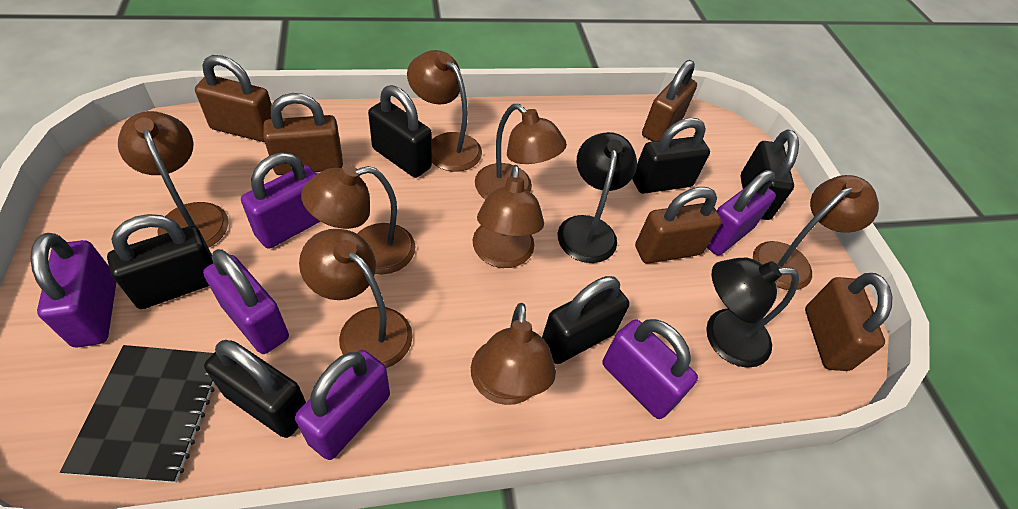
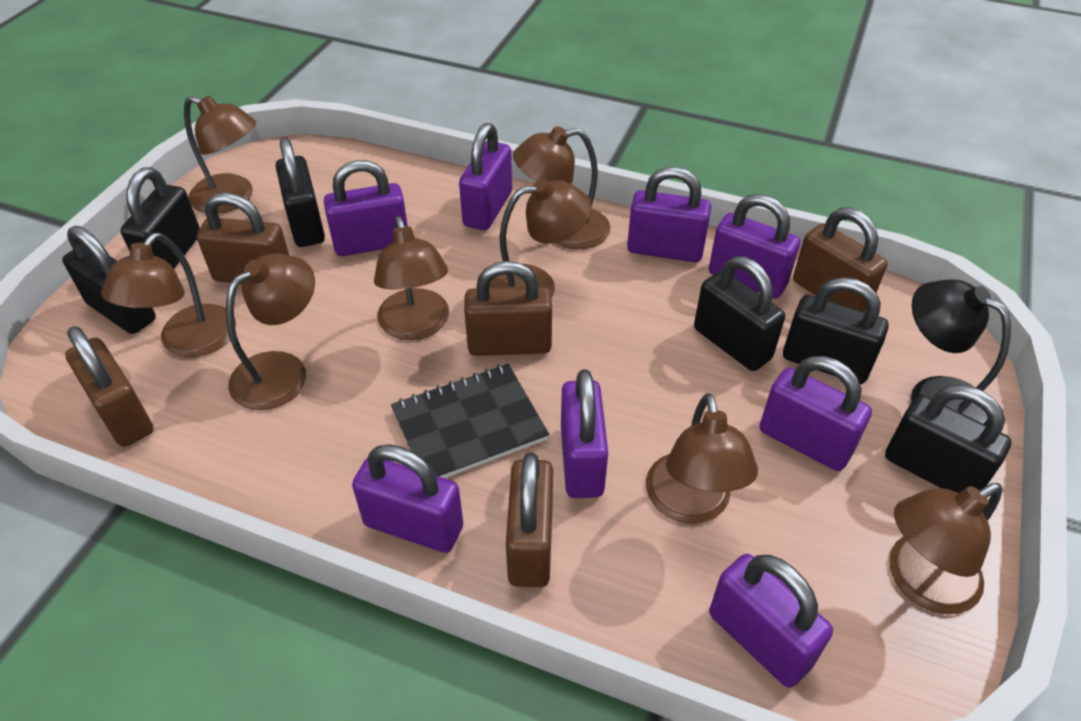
black lamp: 2 -> 1
purple padlock: 6 -> 8

